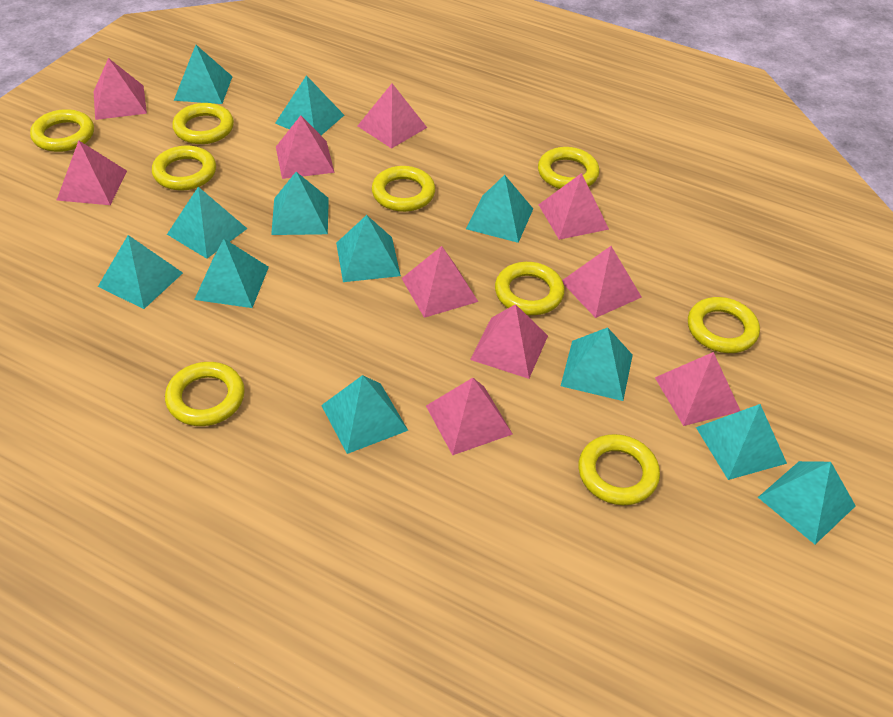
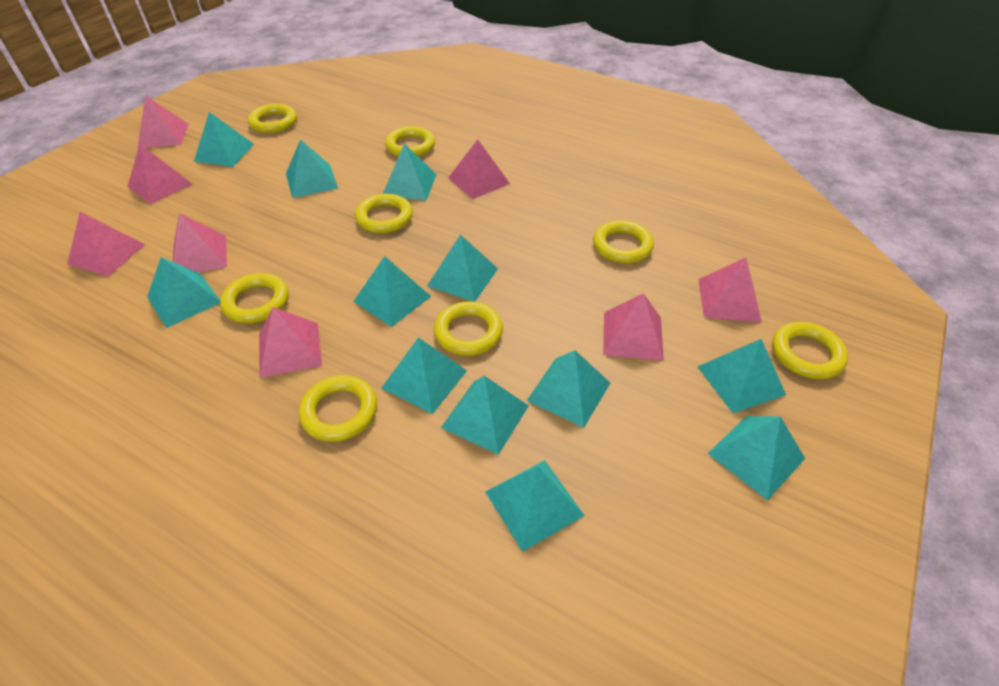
pink pyramid: 10 -> 8
yellow ring: 9 -> 8

